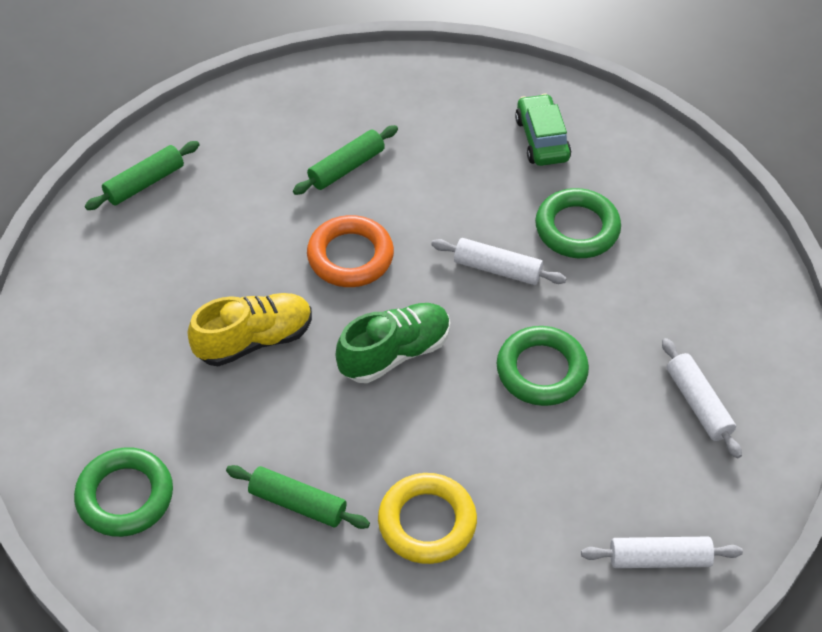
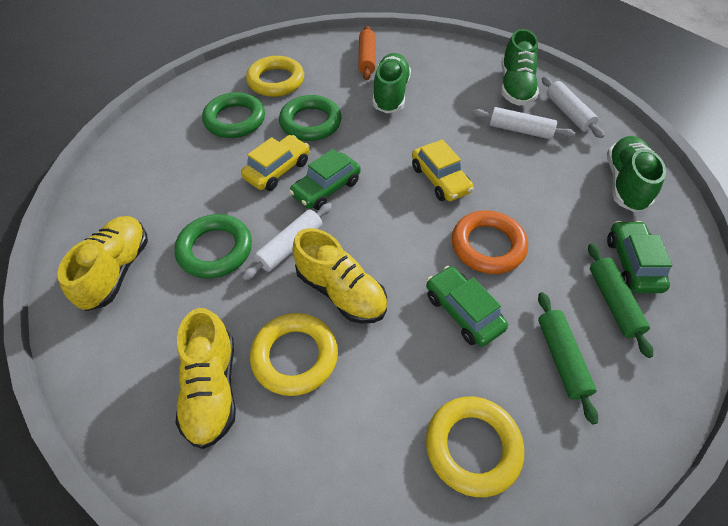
green car: 1 -> 3
green rolling pin: 3 -> 2
green shoe: 1 -> 3
orange rolling pin: 0 -> 1
yellow car: 0 -> 2
yellow ring: 1 -> 3
yellow shoe: 1 -> 3

